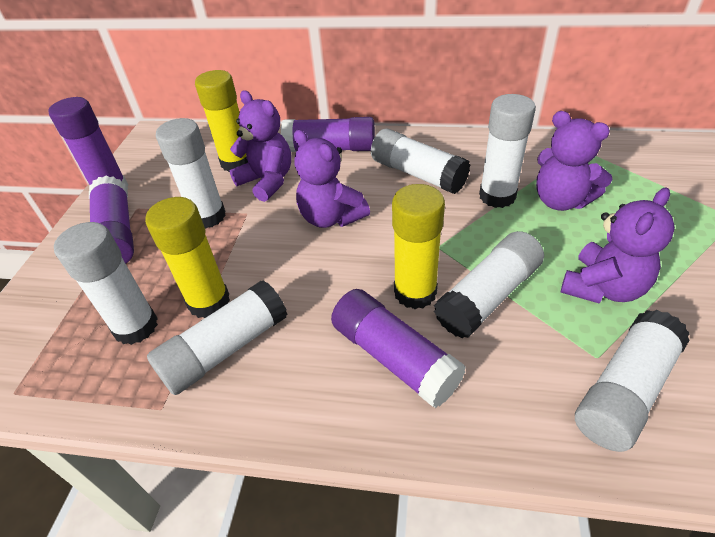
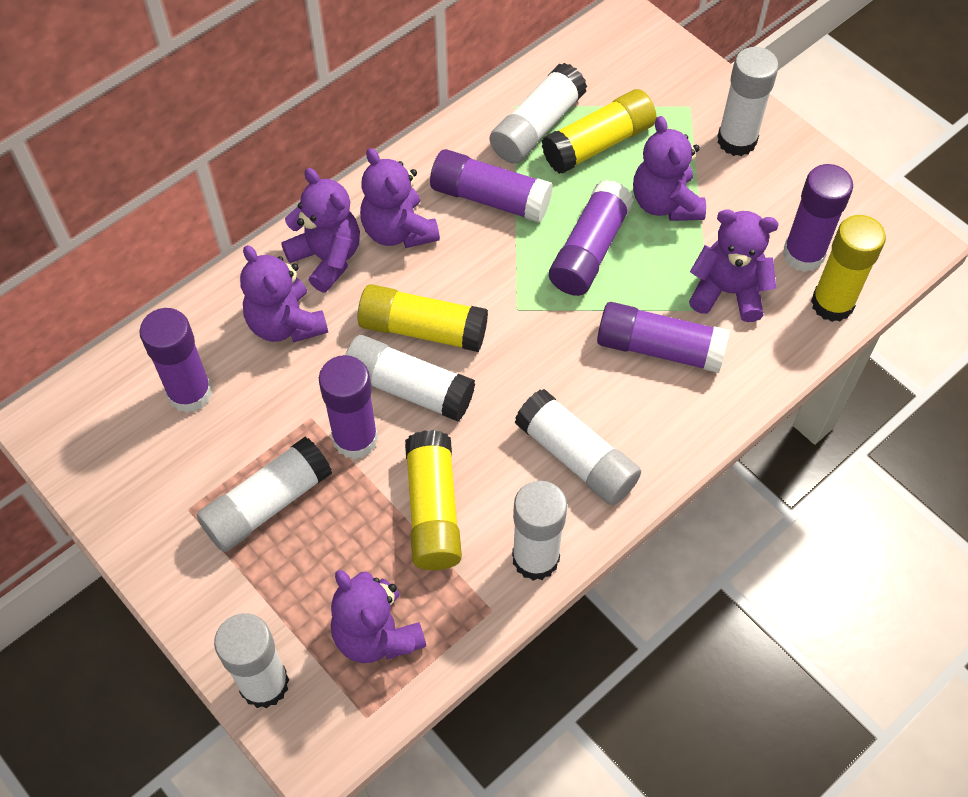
purple glue stick: 4 -> 6
purple teddy bear: 4 -> 6
yellow glue stick: 3 -> 4

